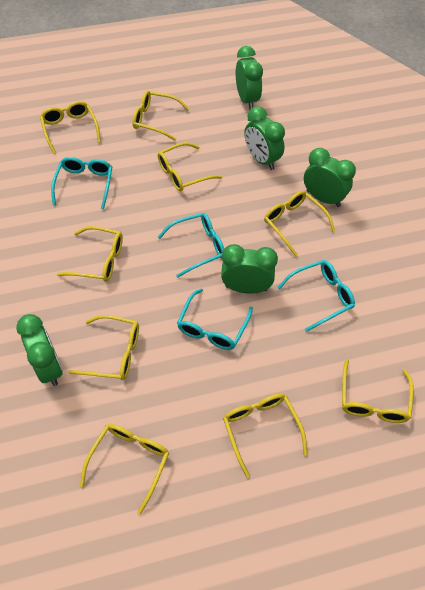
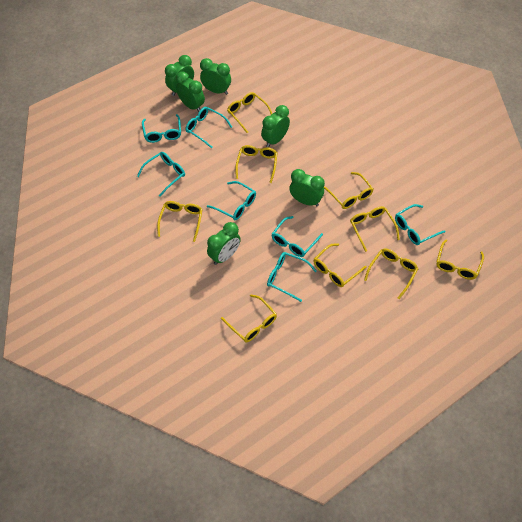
green clock: 5 -> 6
turquoise glasses: 4 -> 7

